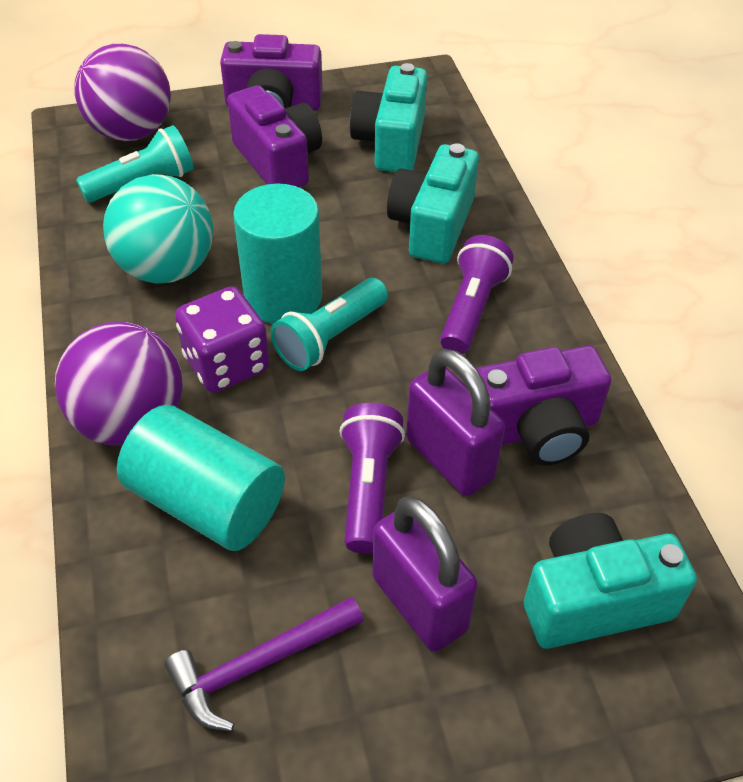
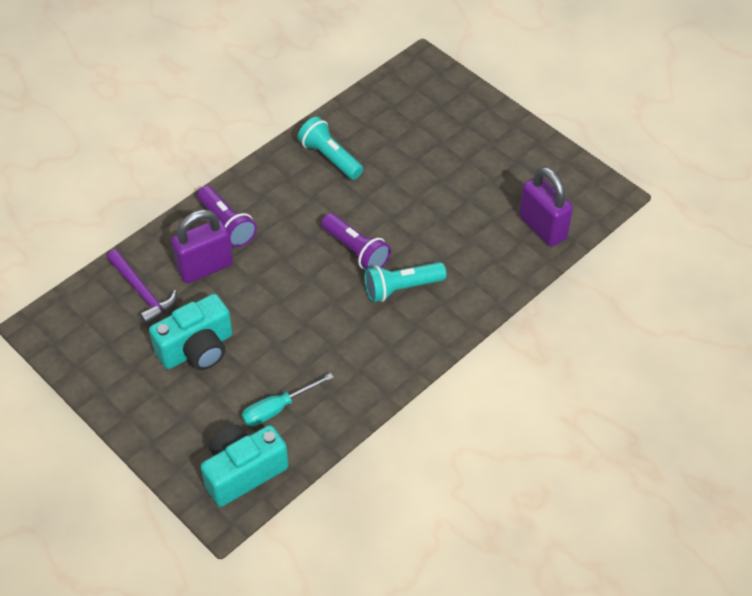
purple ball: 2 -> 0
purple camera: 3 -> 0
purple dice: 1 -> 0
turquoise ball: 1 -> 0
turquoise camera: 3 -> 2
turquoise cylinder: 2 -> 0
turquoise screwdriver: 0 -> 1

